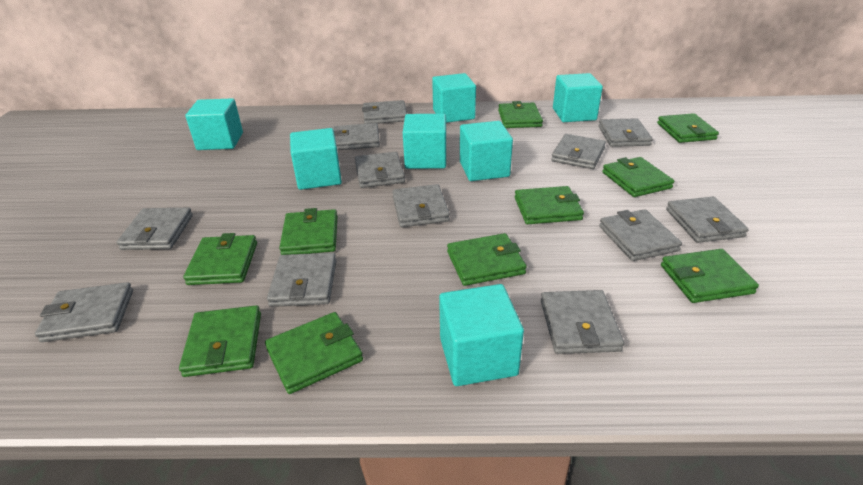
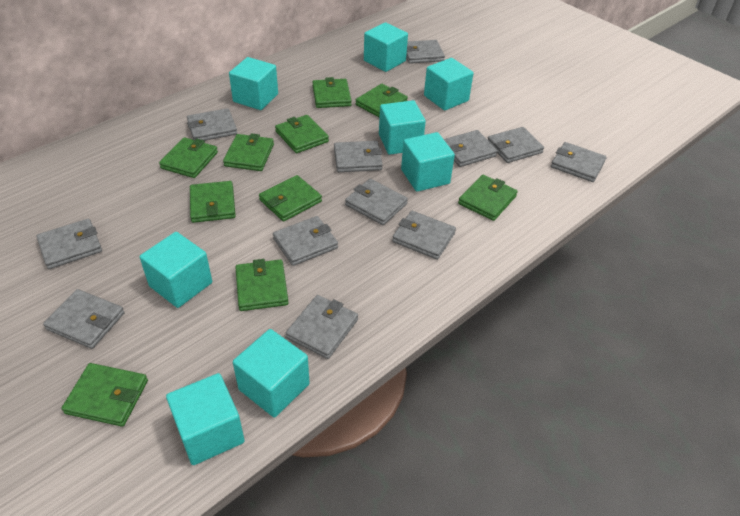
turquoise cube: 7 -> 8

